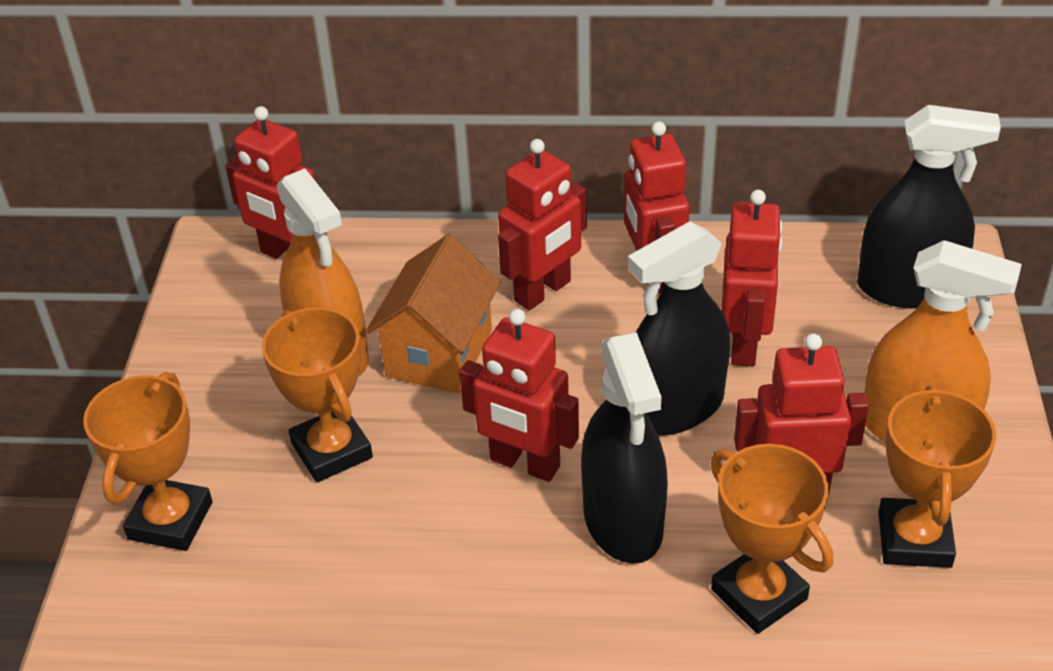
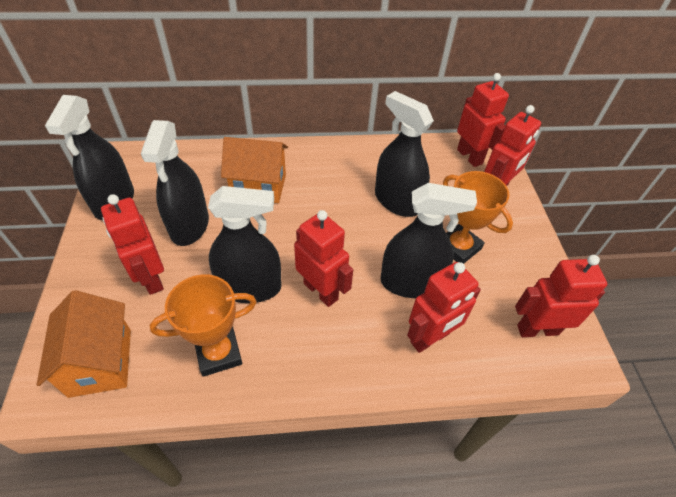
black spray bottle: 3 -> 5
orange house: 1 -> 2
orange spray bottle: 2 -> 0
orange trophy: 4 -> 2

